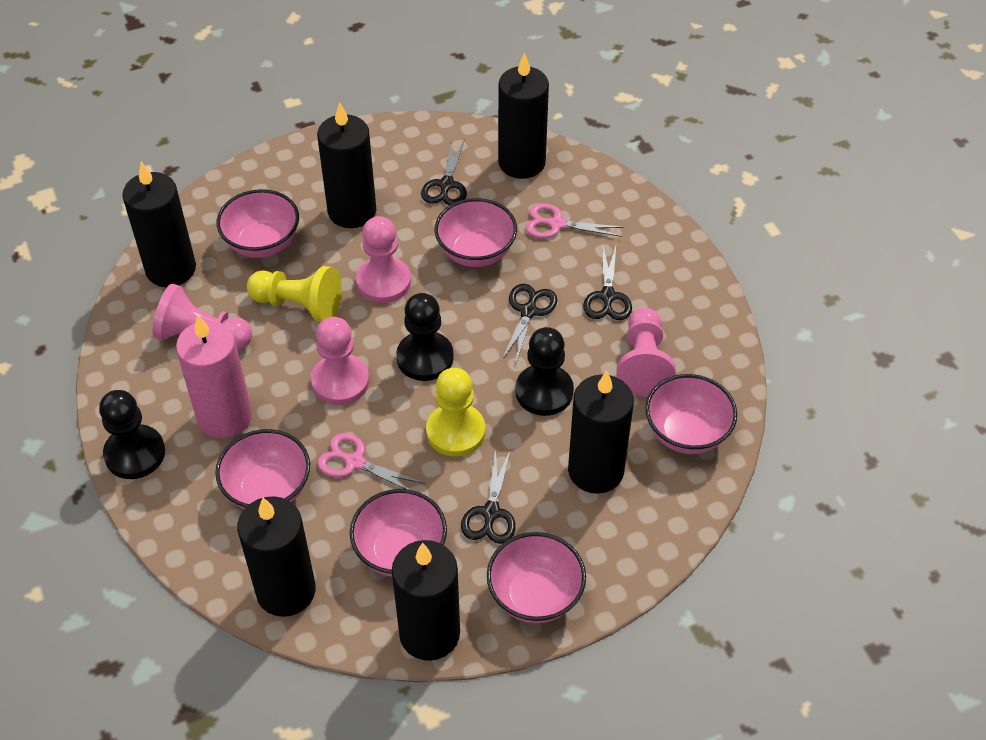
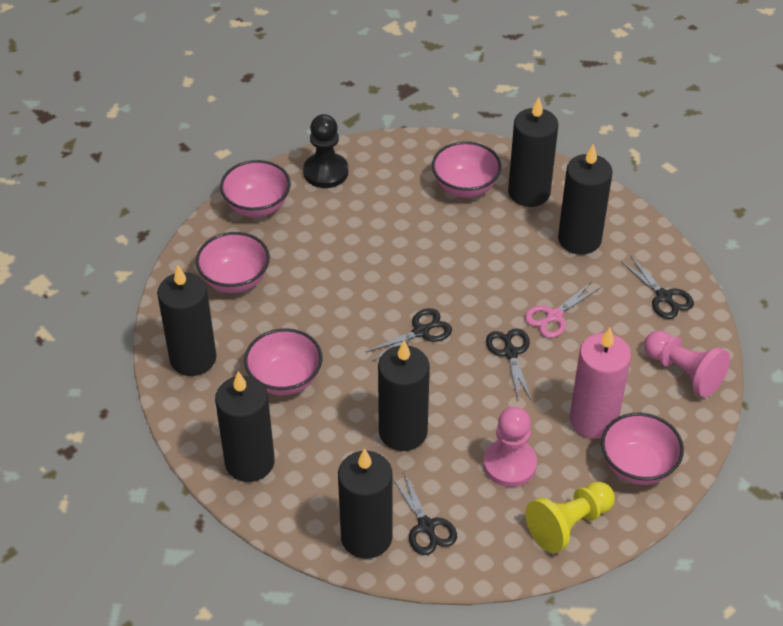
black pawn: 3 -> 1
pink bowl: 6 -> 5
pink pawn: 4 -> 2
pink scissors: 2 -> 1
yellow pawn: 2 -> 1

